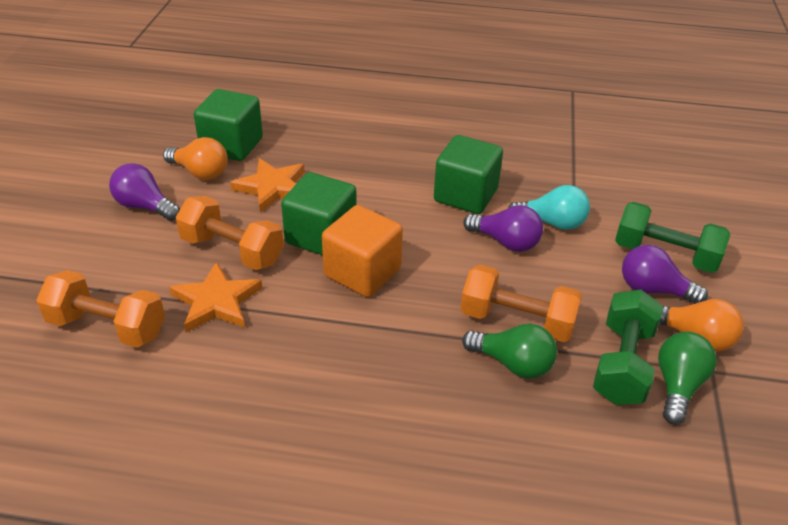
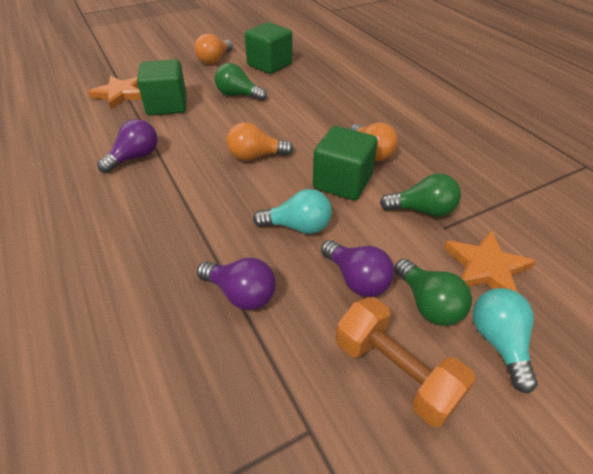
green dumbbell: 2 -> 0
green light bulb: 2 -> 3
orange cube: 1 -> 0
orange dumbbell: 3 -> 1
orange light bulb: 2 -> 3
turquoise light bulb: 1 -> 2

